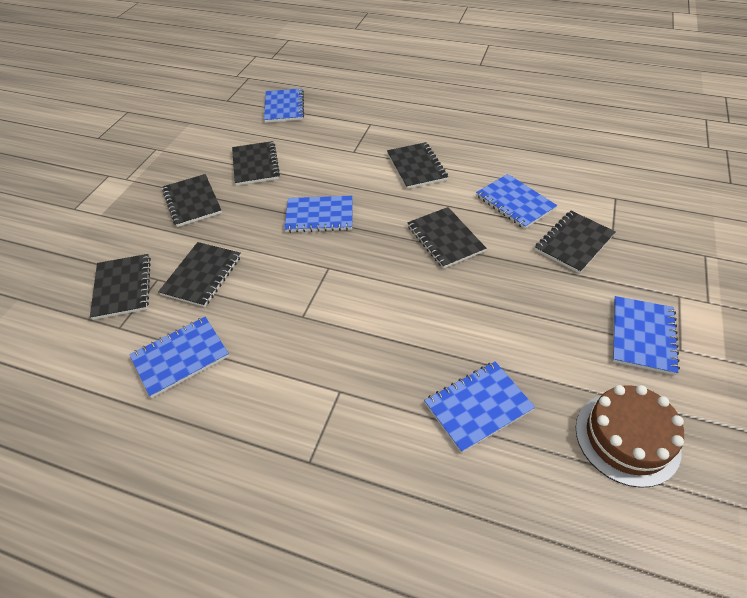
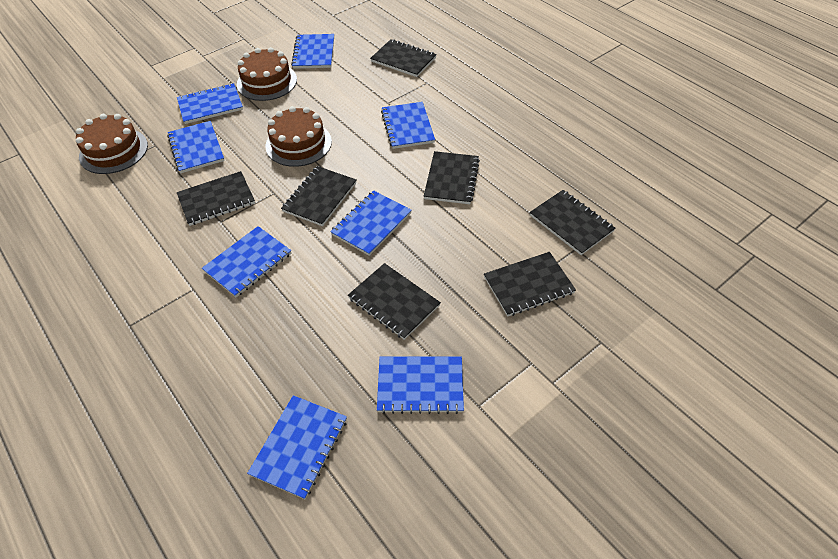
blue notebook: 6 -> 8
brown cake: 1 -> 3

